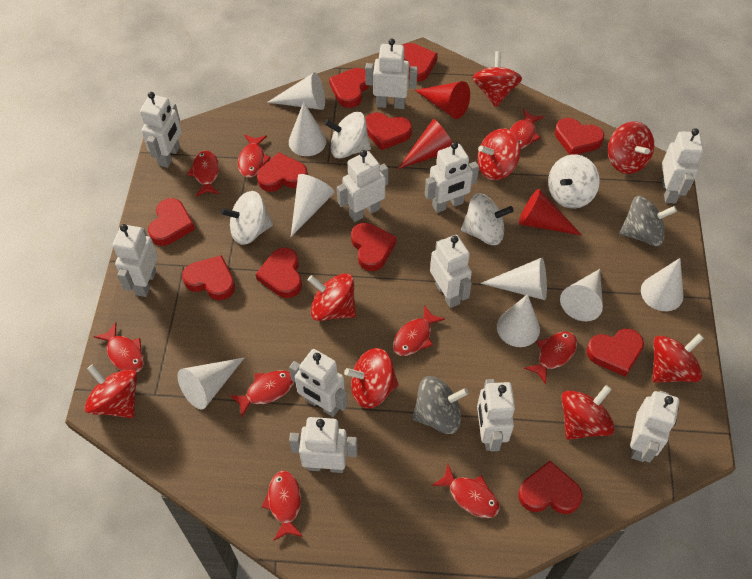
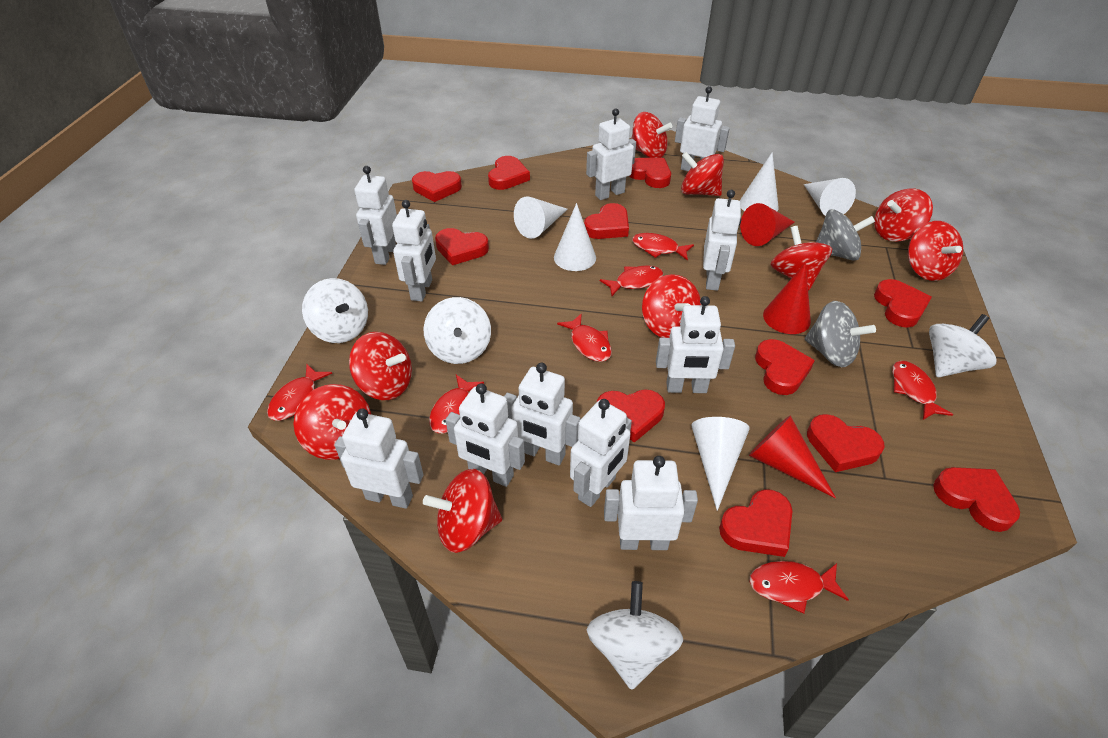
red fish: 9 -> 7
red spinning top: 8 -> 9
white cone: 8 -> 5

